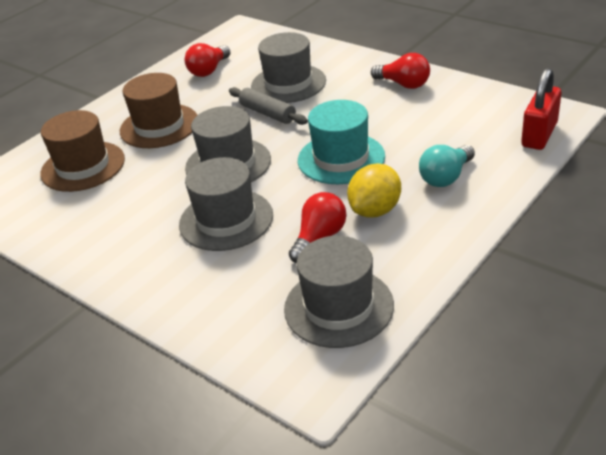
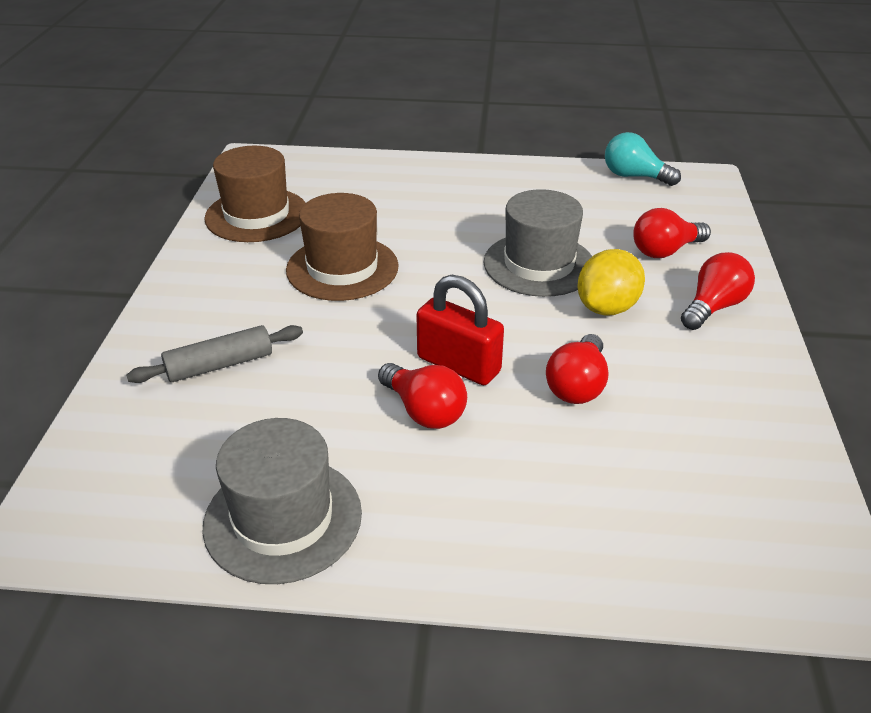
grey hat: 4 -> 2
red light bulb: 3 -> 4
turquoise hat: 1 -> 0

